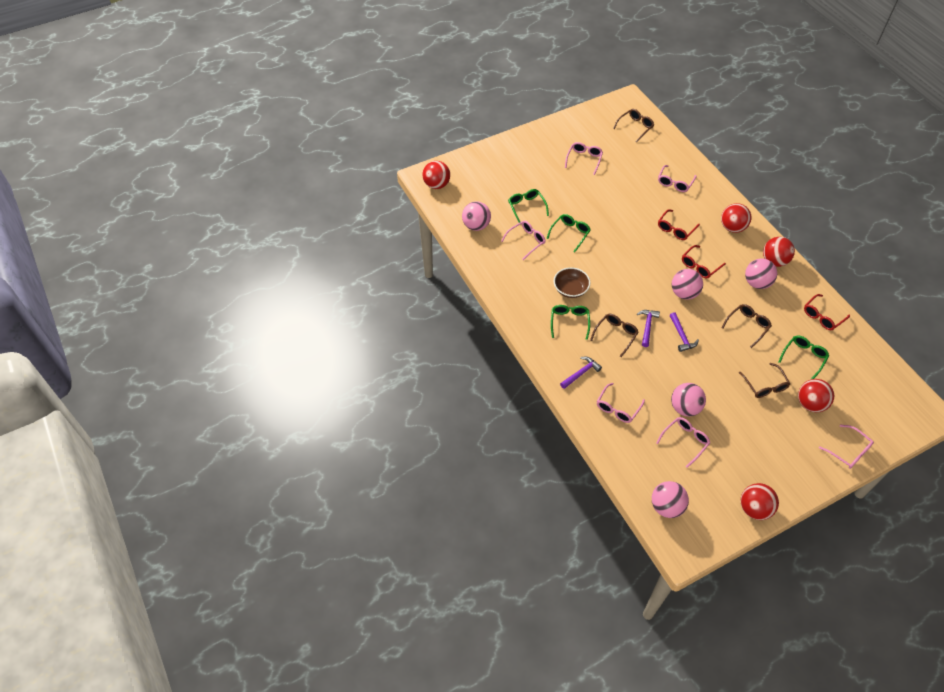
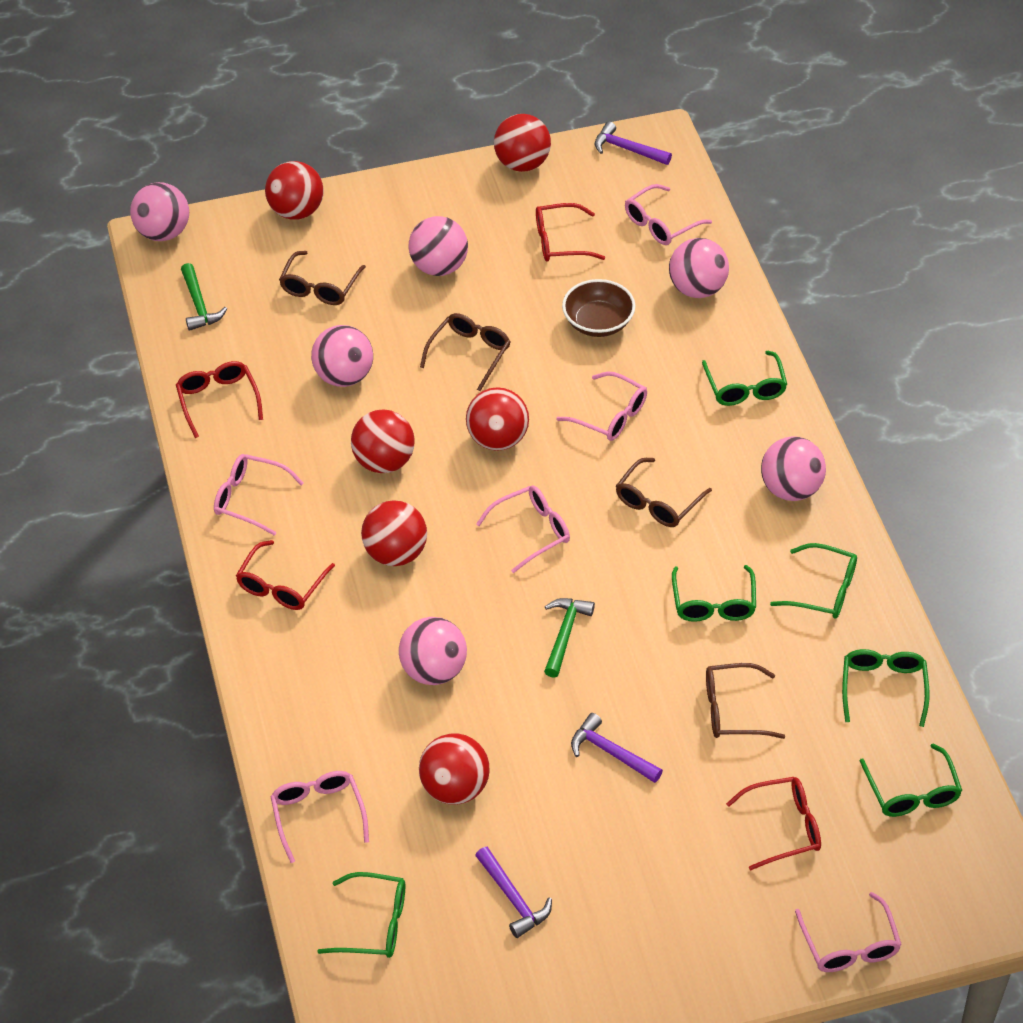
green glasses: 4 -> 6
green hammer: 0 -> 2
pink ball: 5 -> 6
red ball: 5 -> 6
red glasses: 3 -> 4

